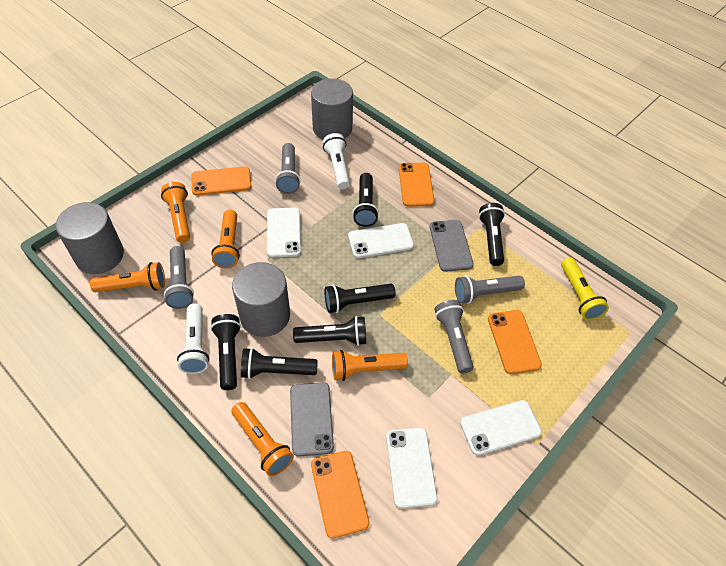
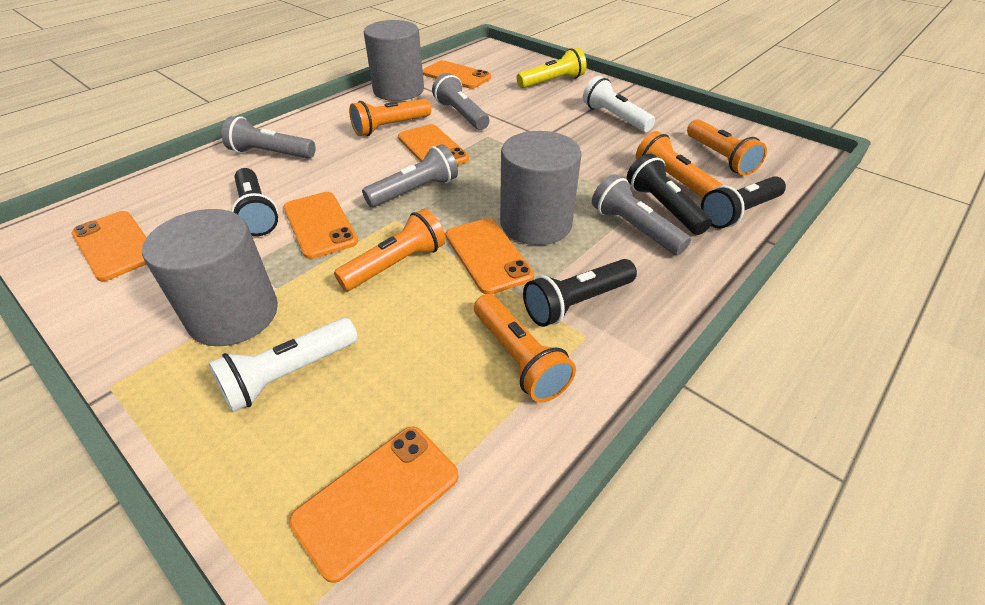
black flashlight: 6 -> 4
grey phone: 2 -> 0
orange phone: 4 -> 6
white phone: 4 -> 0

